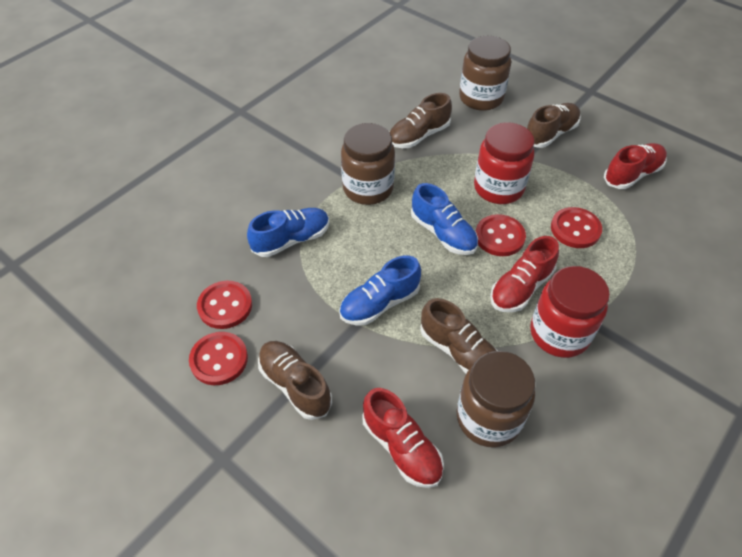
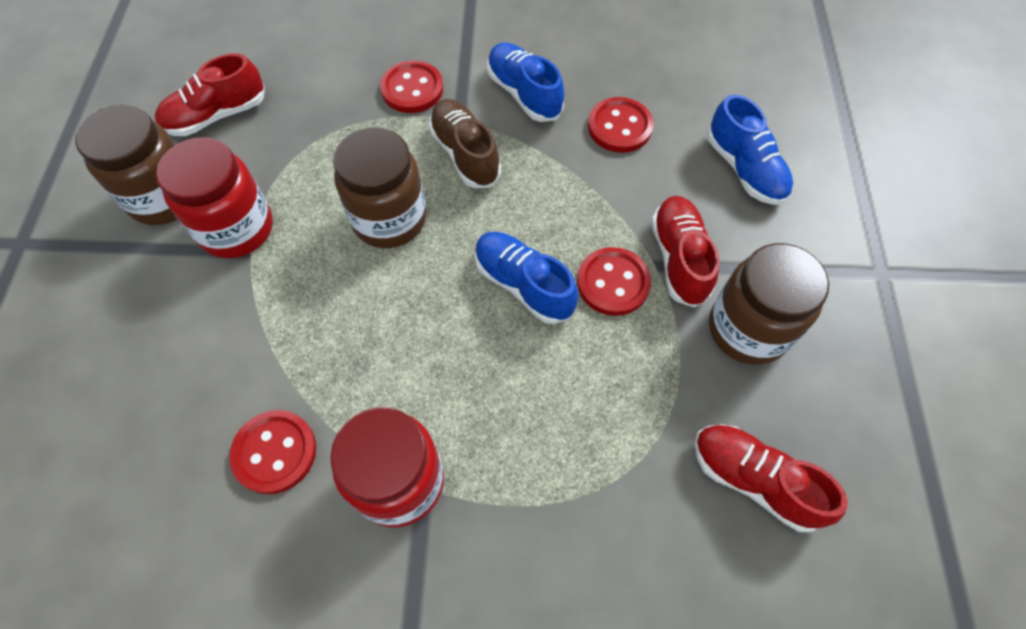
brown shoe: 4 -> 1

